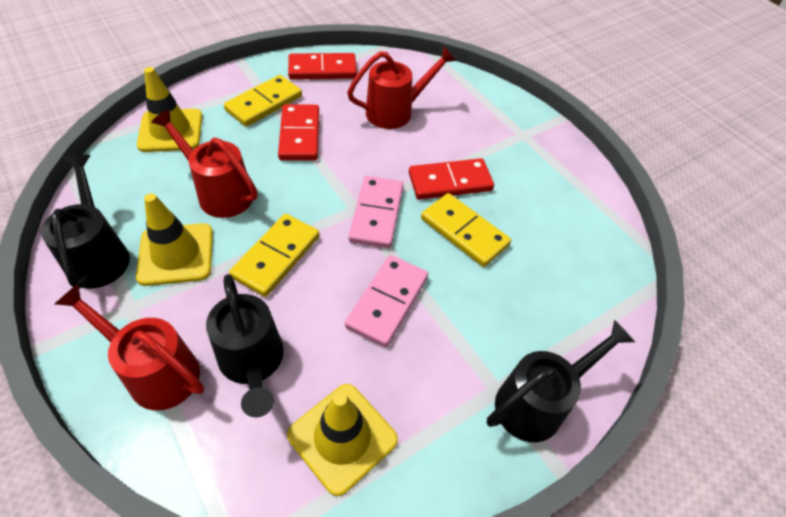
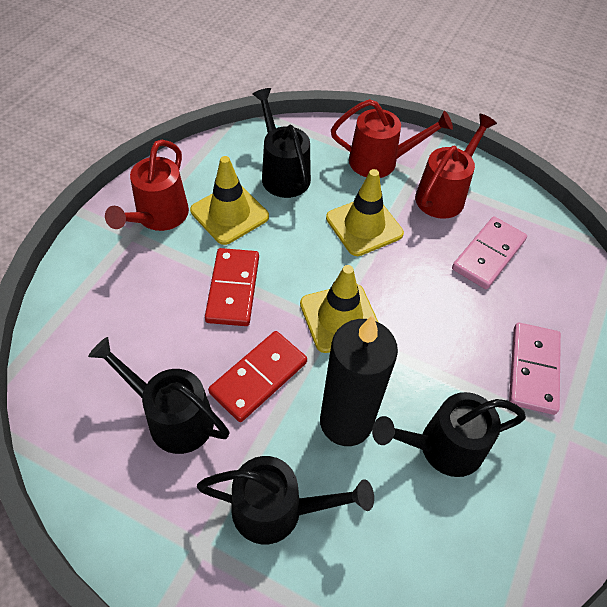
black candle: 0 -> 1
black watering can: 3 -> 4
red domino: 3 -> 2
yellow domino: 3 -> 0

